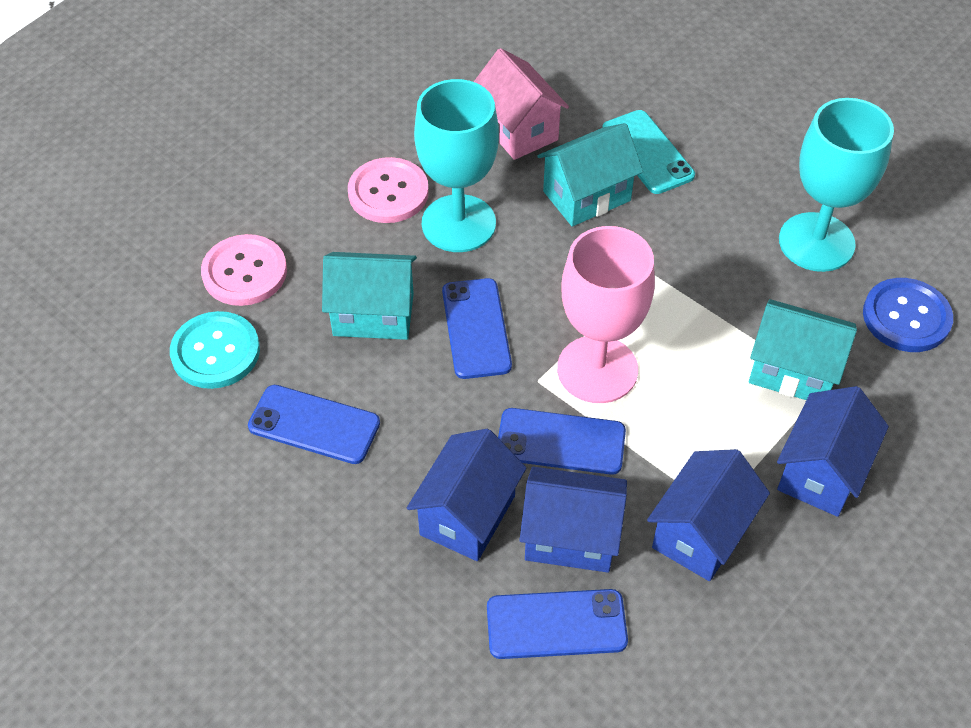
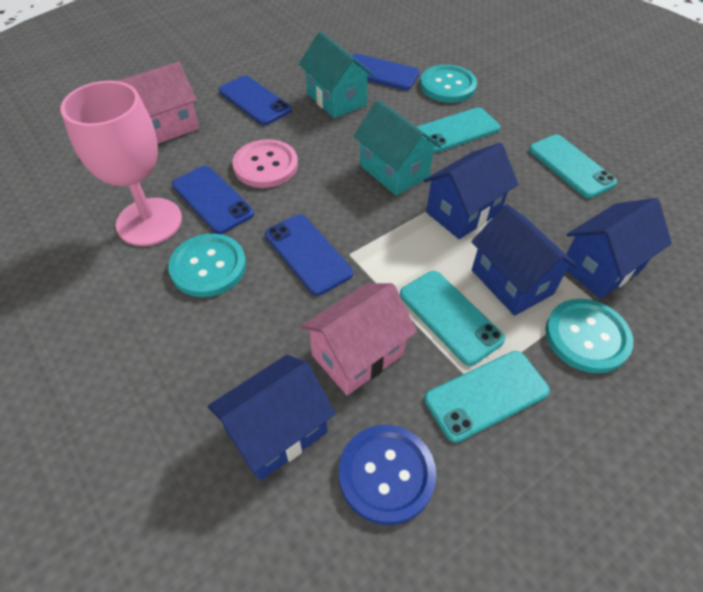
pink button: 2 -> 1
pink house: 1 -> 2
turquoise button: 1 -> 3
turquoise goblet: 2 -> 0
turquoise house: 3 -> 2
turquoise phone: 1 -> 4

